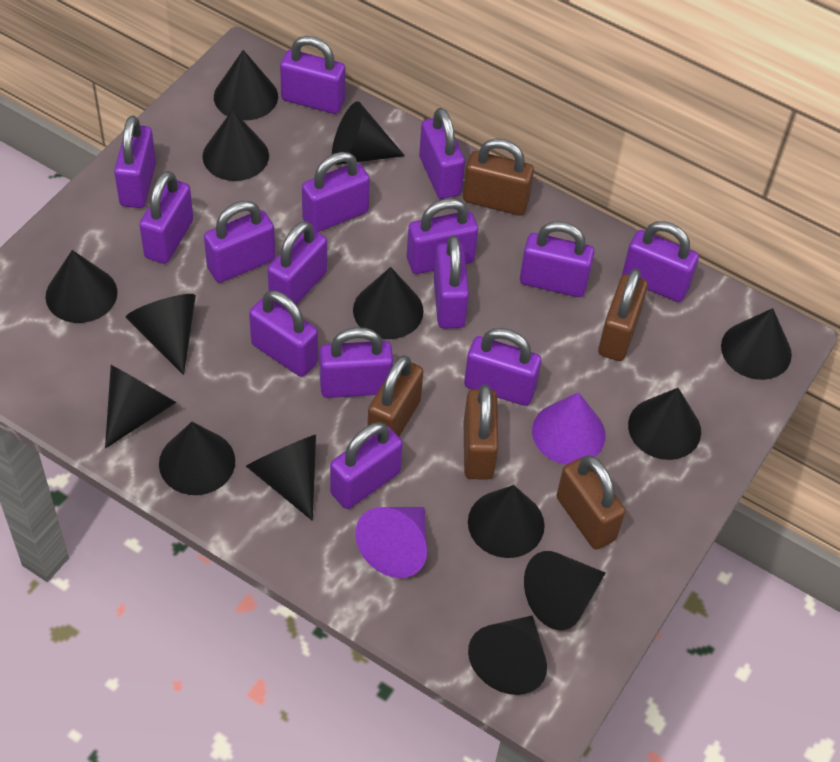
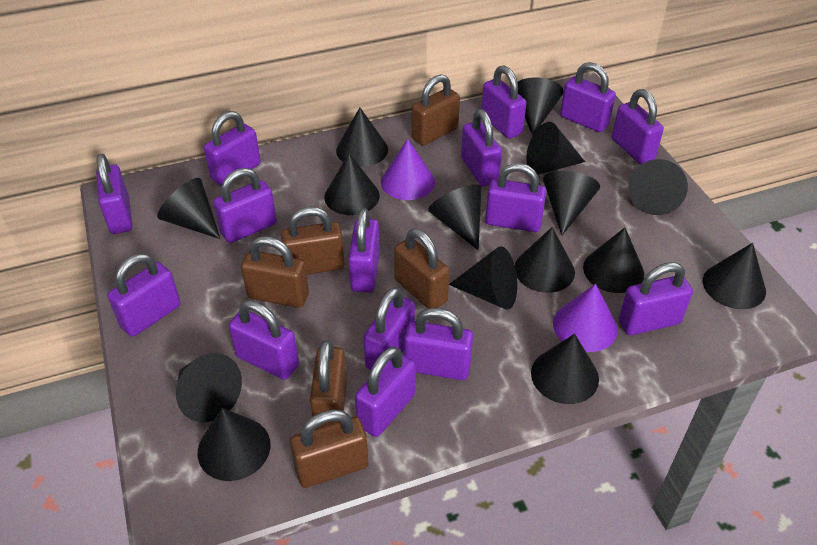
black cone: 14 -> 15
brown padlock: 5 -> 6

